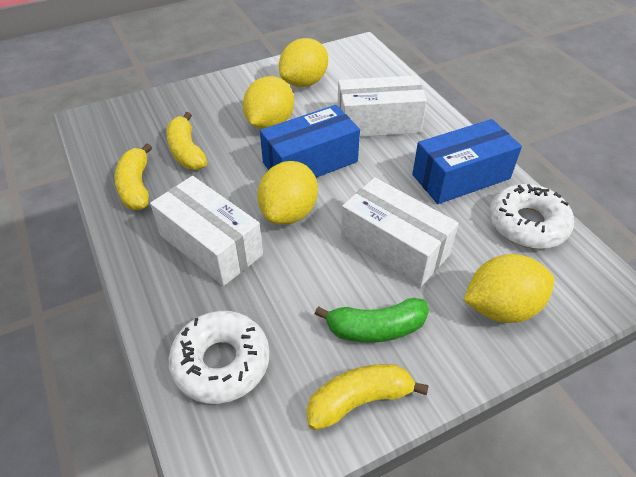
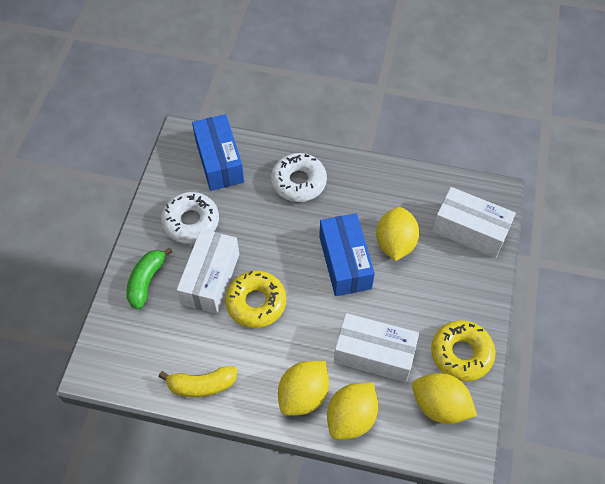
yellow banana: 3 -> 1
yellow donut: 0 -> 2

